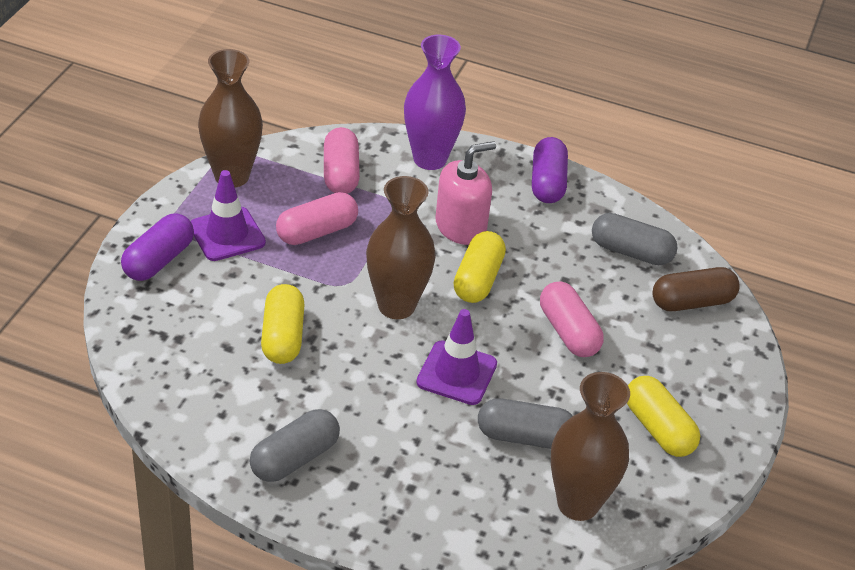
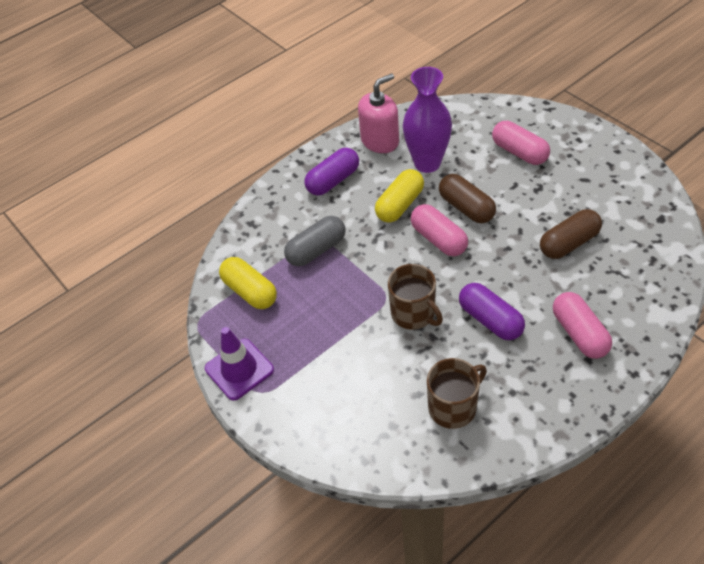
brown capsule: 1 -> 2
brown mug: 0 -> 2
brown vase: 3 -> 0
grey capsule: 3 -> 1
purple traffic cone: 2 -> 1
yellow capsule: 3 -> 2

